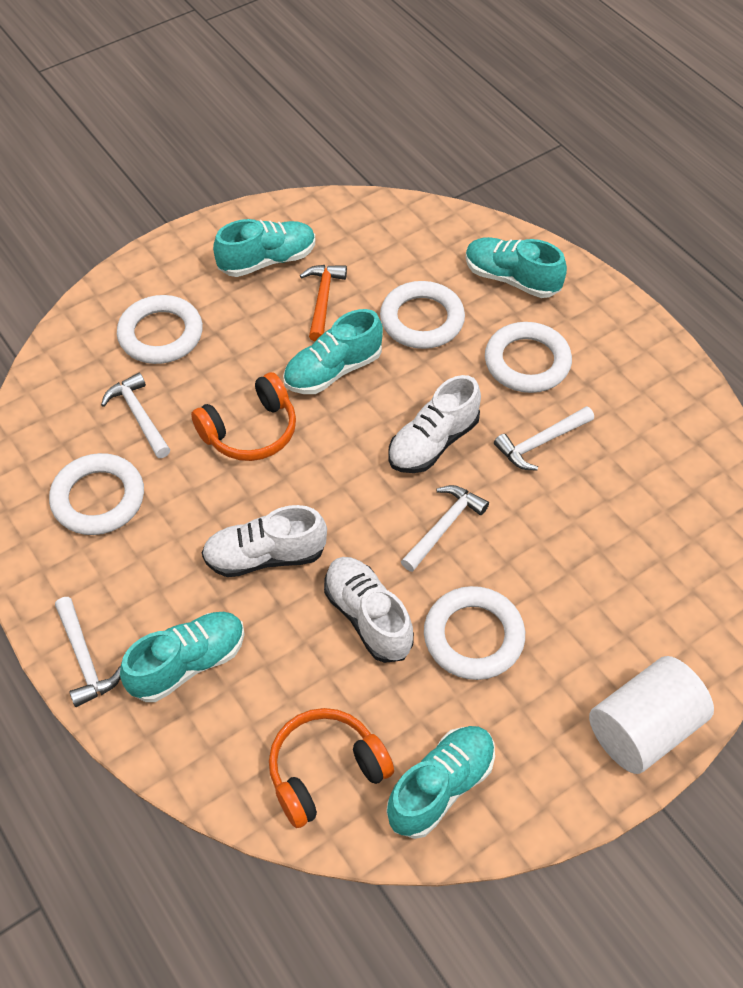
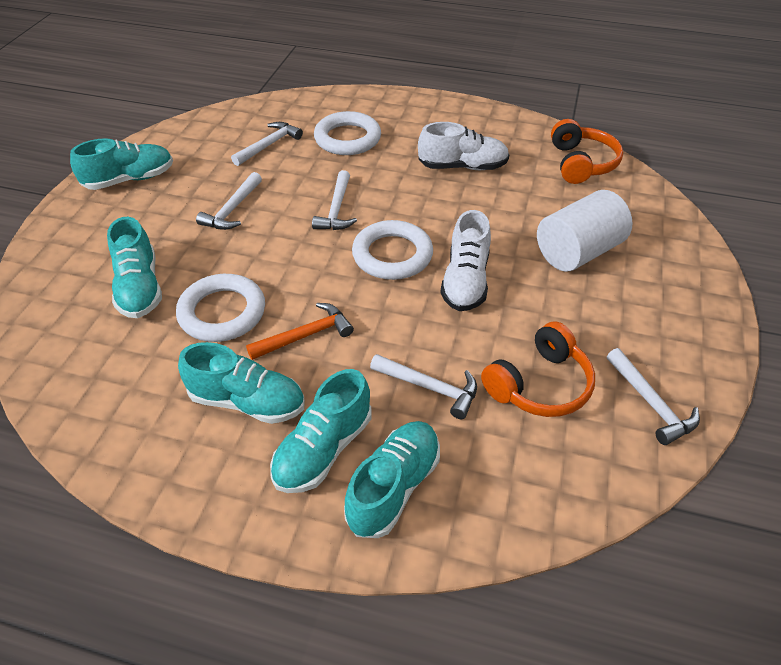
white hammer: 4 -> 5
white ring: 5 -> 3
white shoe: 3 -> 2

